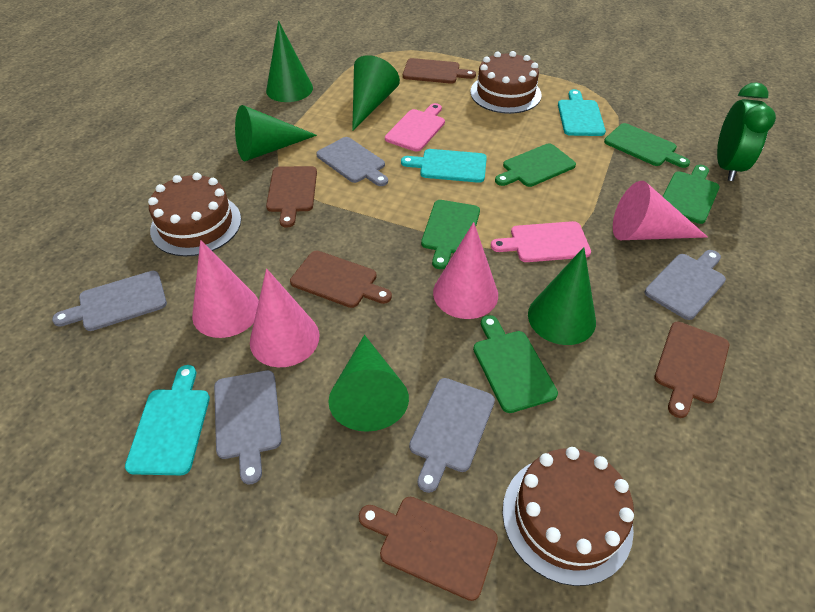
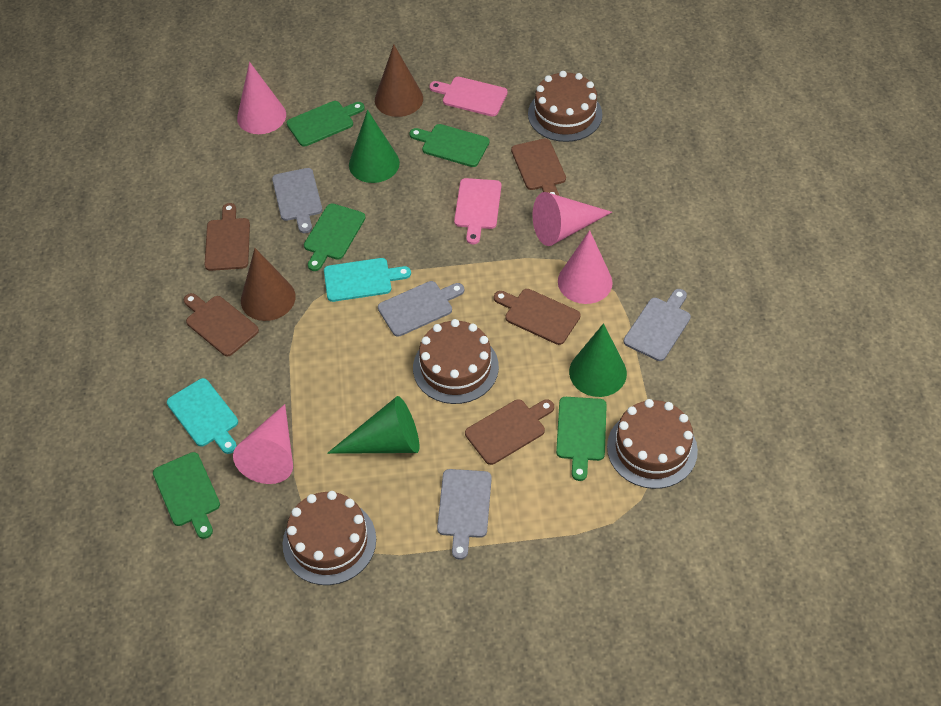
brown cake: 3 -> 4
brown cone: 0 -> 2
green clock: 1 -> 0
green cone: 5 -> 3
grey cutting board: 5 -> 4
turquoise cutting board: 3 -> 2

